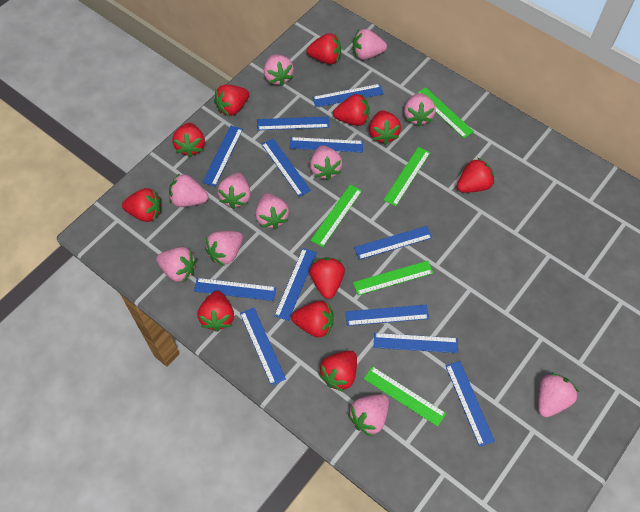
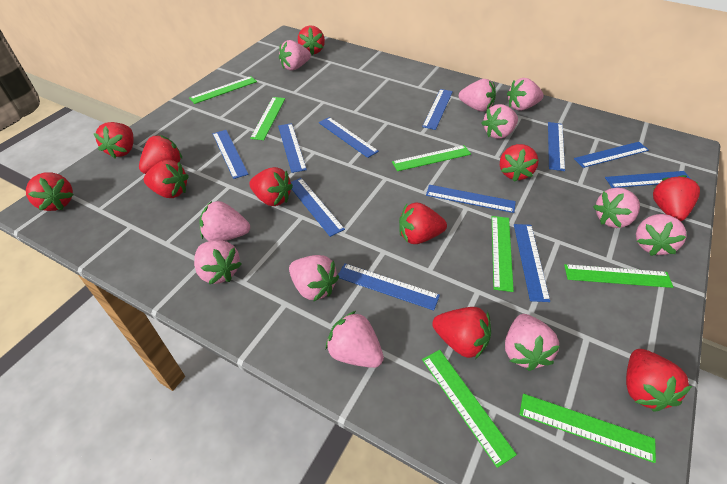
blue ruler: 12 -> 11
green ruler: 5 -> 7

